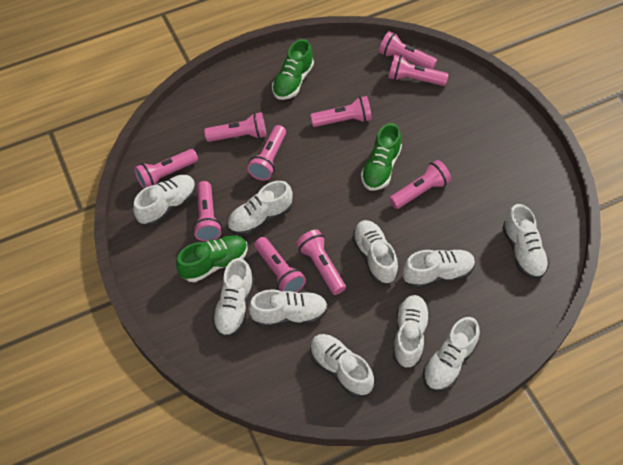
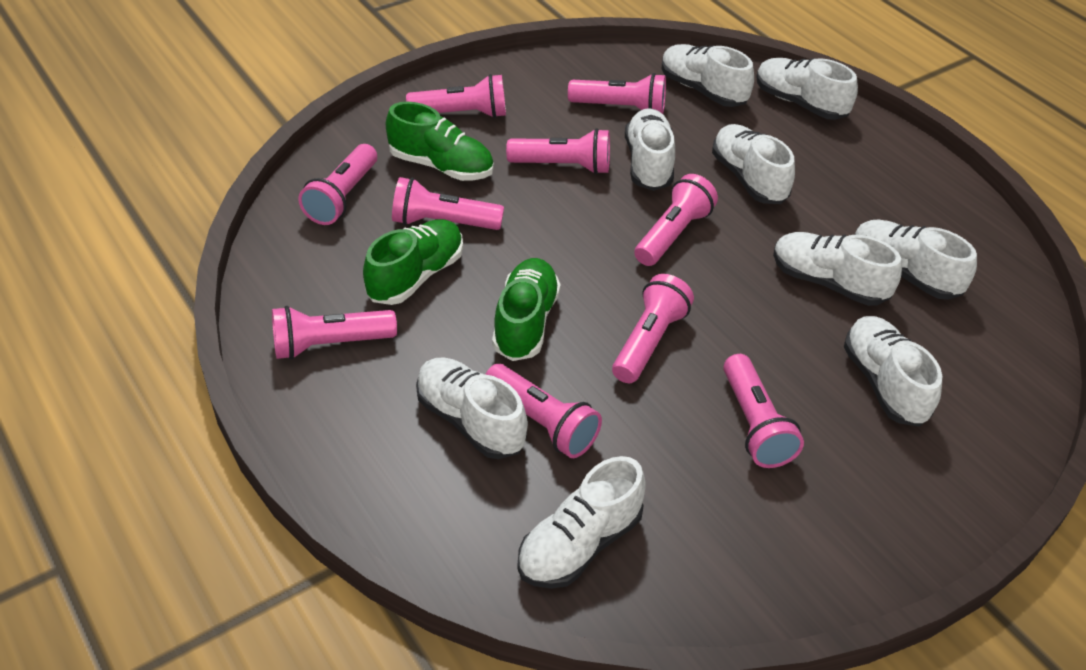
white shoe: 10 -> 9

